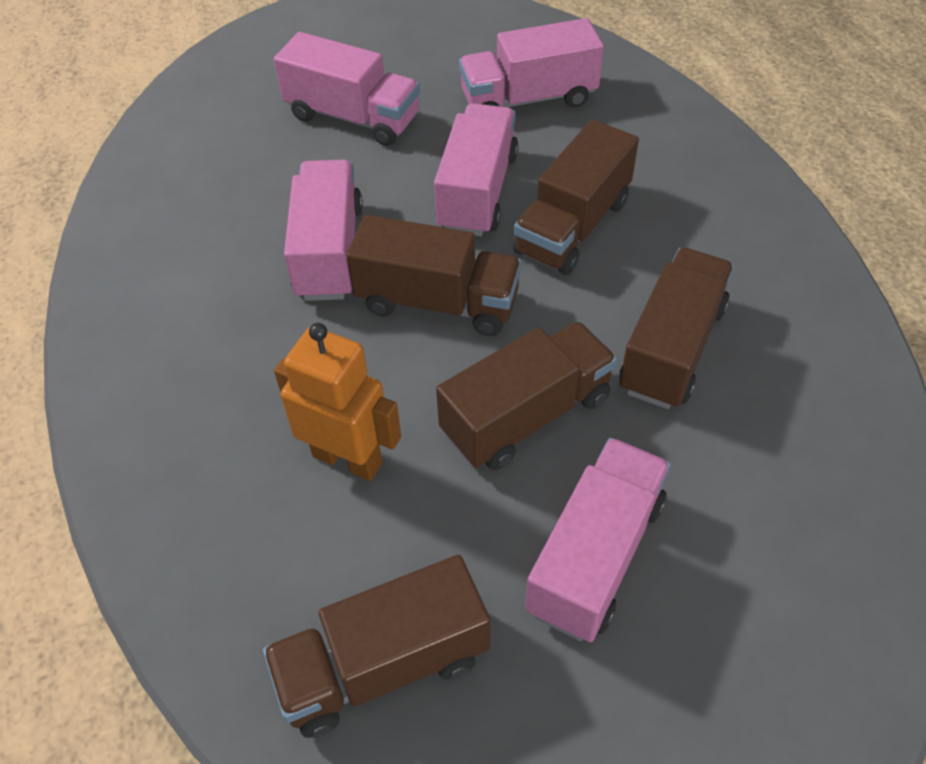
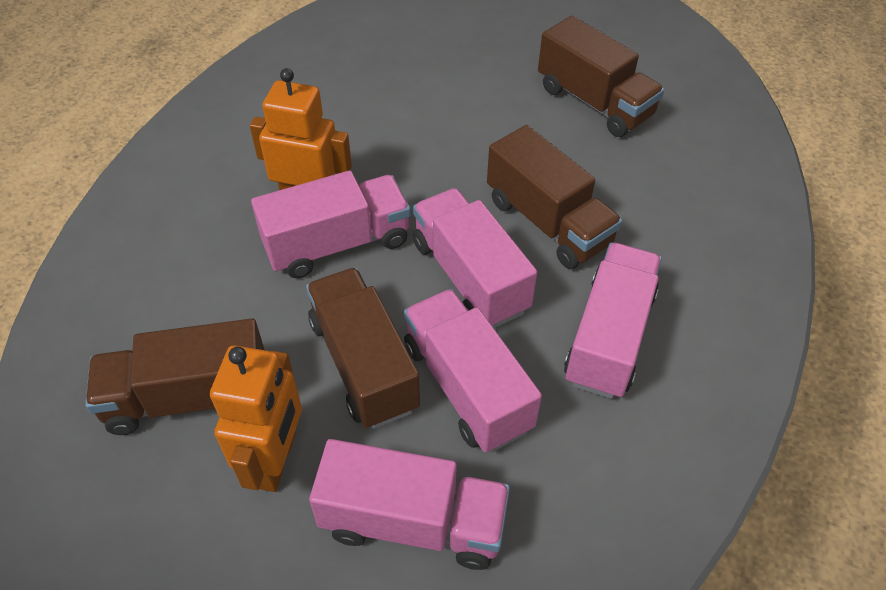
brown truck: 5 -> 4
orange robot: 1 -> 2

